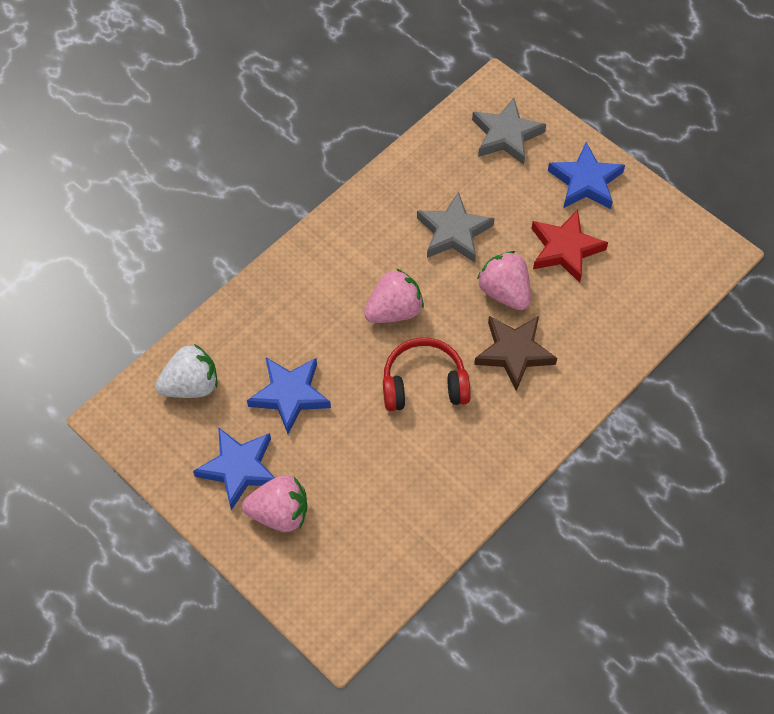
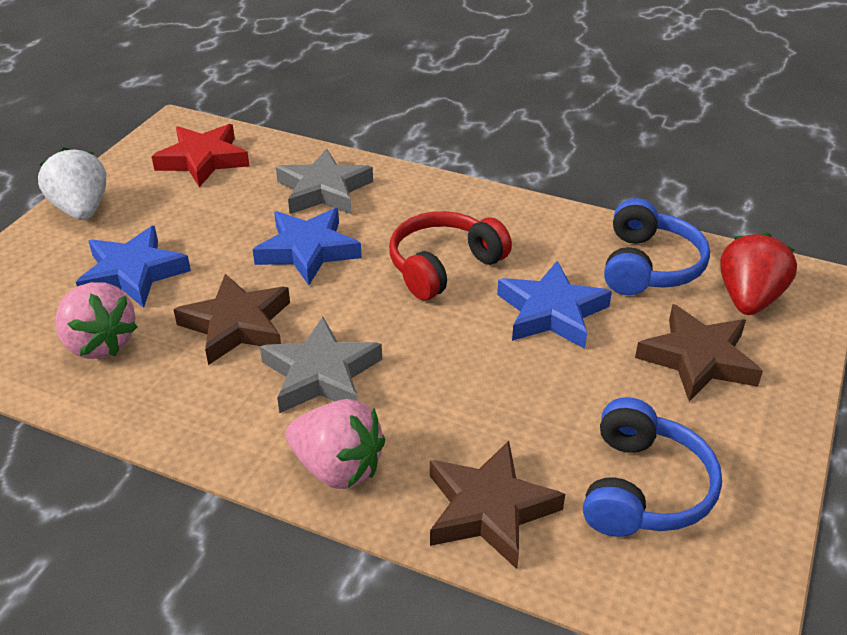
blue headphones: 0 -> 2
brown star: 1 -> 3
pink strawberry: 3 -> 2
red strawberry: 0 -> 1

